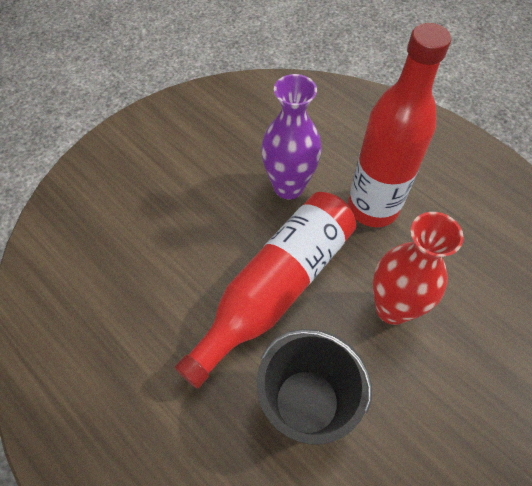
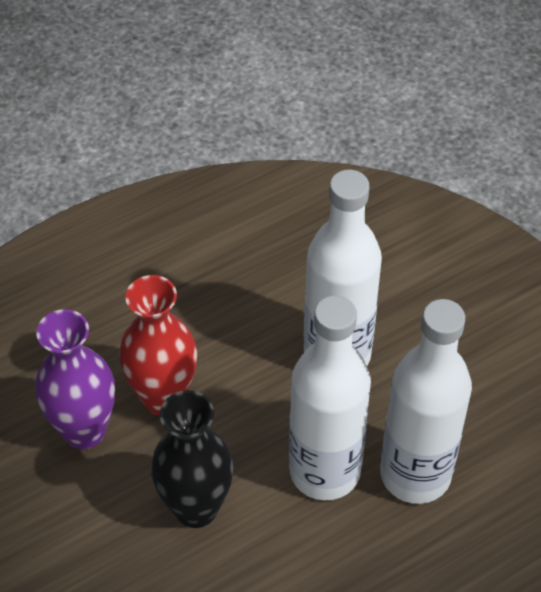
black bucket: 1 -> 0
black vase: 0 -> 1
red bottle: 2 -> 0
white bottle: 0 -> 3

